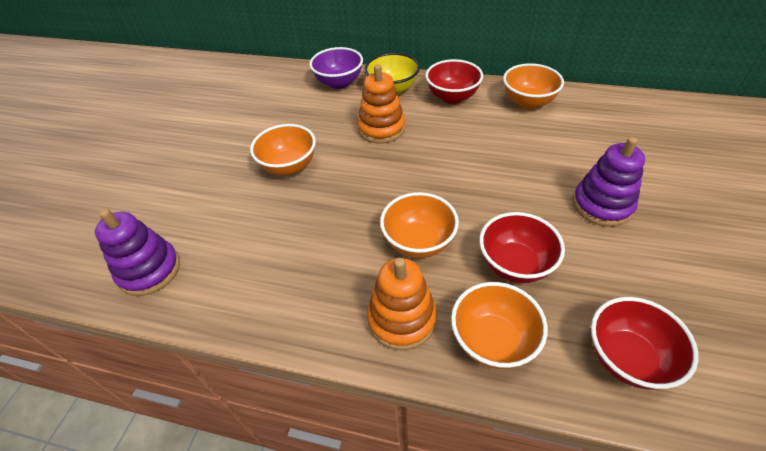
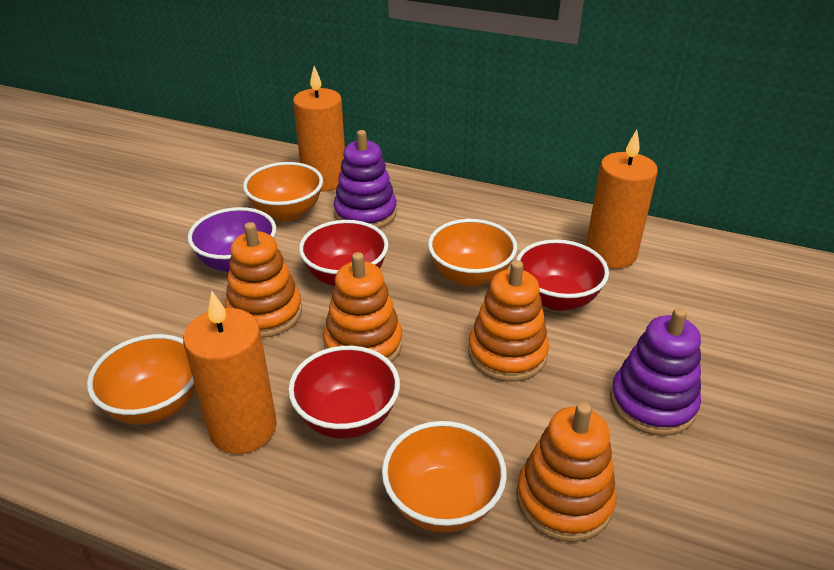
orange candle: 0 -> 3
orange stacking toy: 2 -> 4
yellow bowl: 1 -> 0

